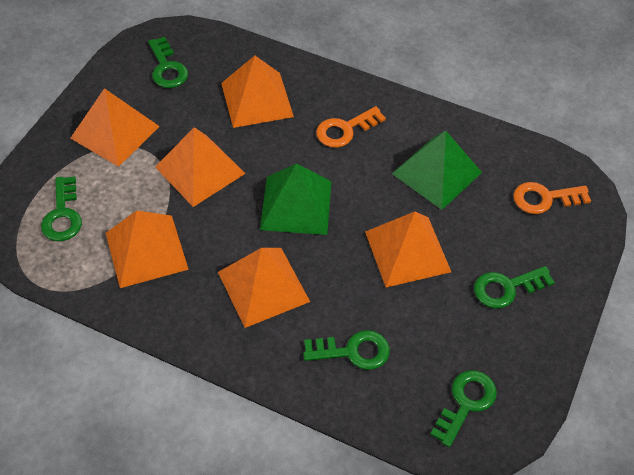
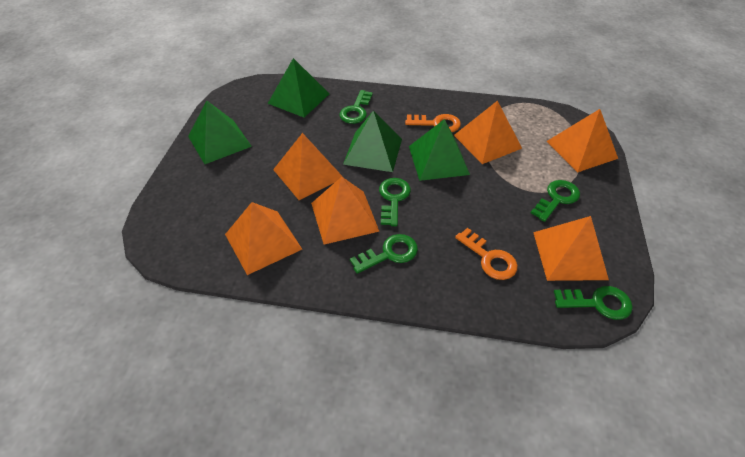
green pyramid: 2 -> 4

